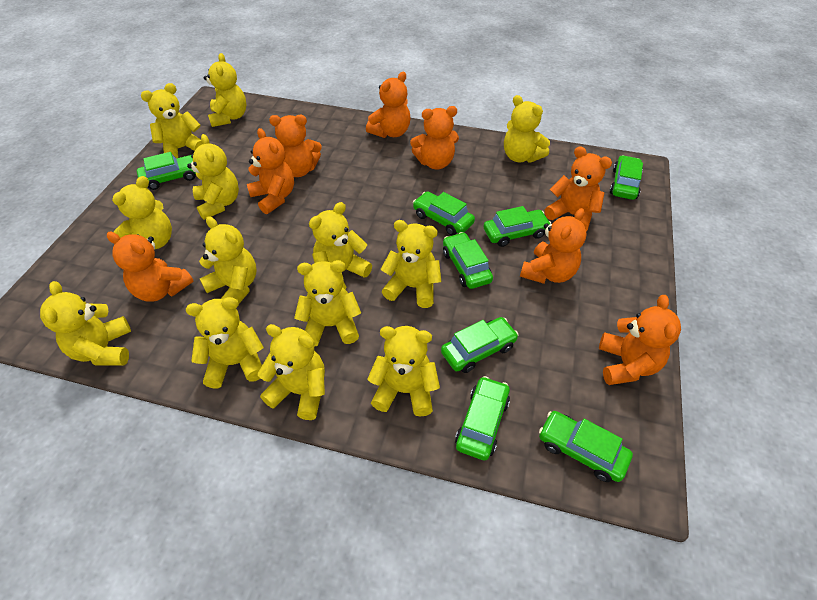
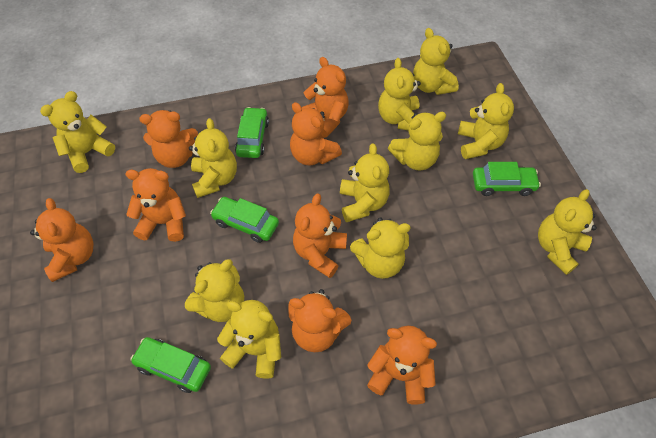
green car: 8 -> 4
yellow teddy bear: 13 -> 11

